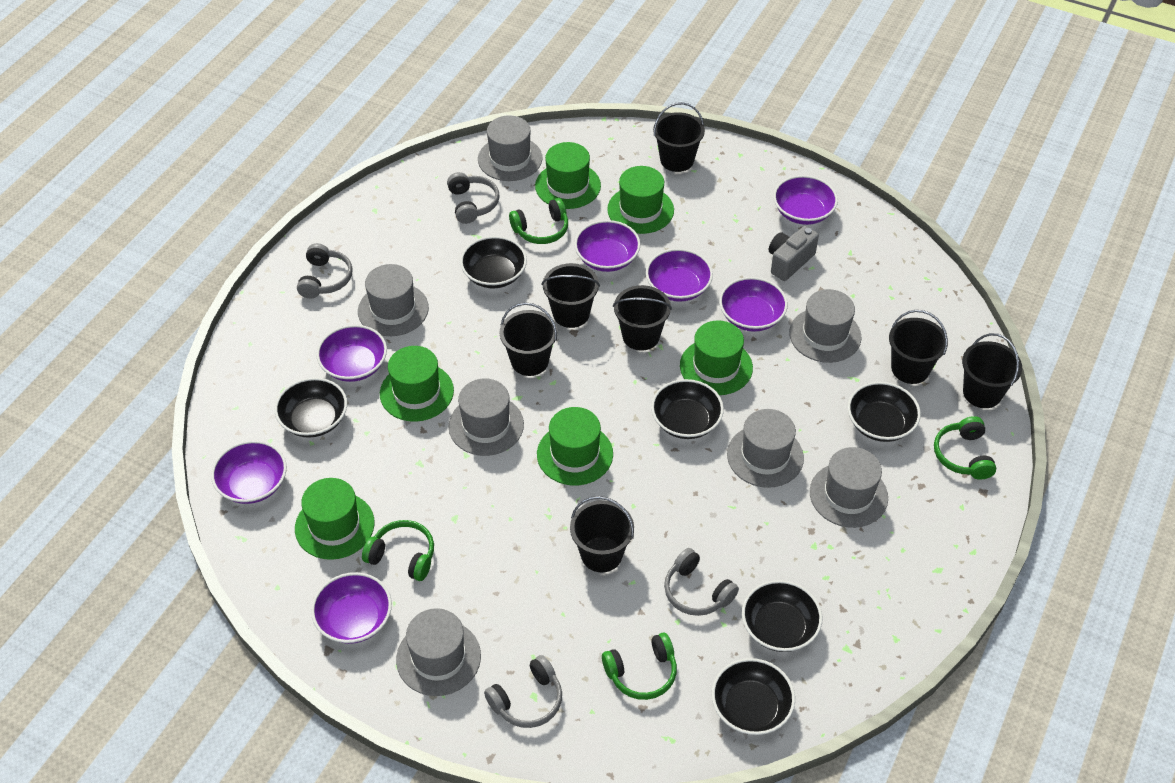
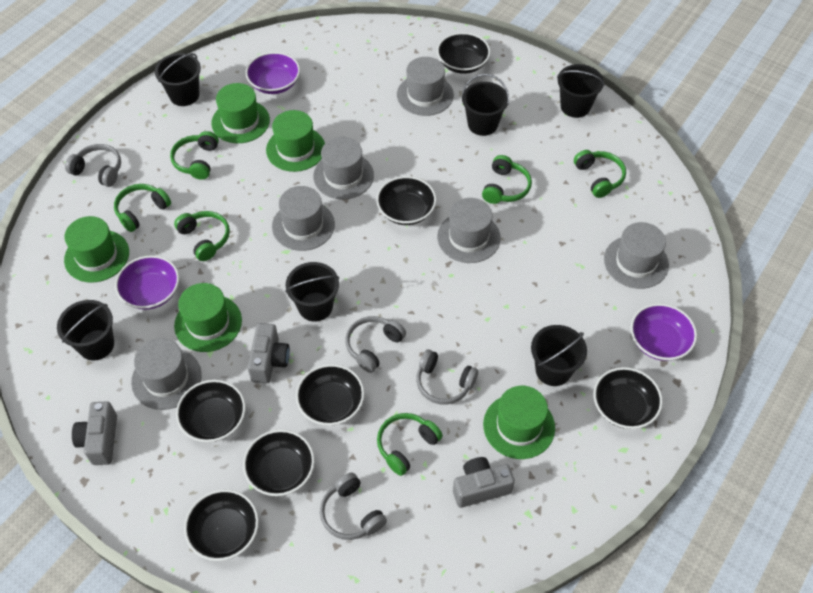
black bowl: 6 -> 7
black bucket: 7 -> 6
green hat: 6 -> 5
green headphones: 4 -> 6
grey camera: 1 -> 3
grey hat: 7 -> 6
purple bowl: 7 -> 3

